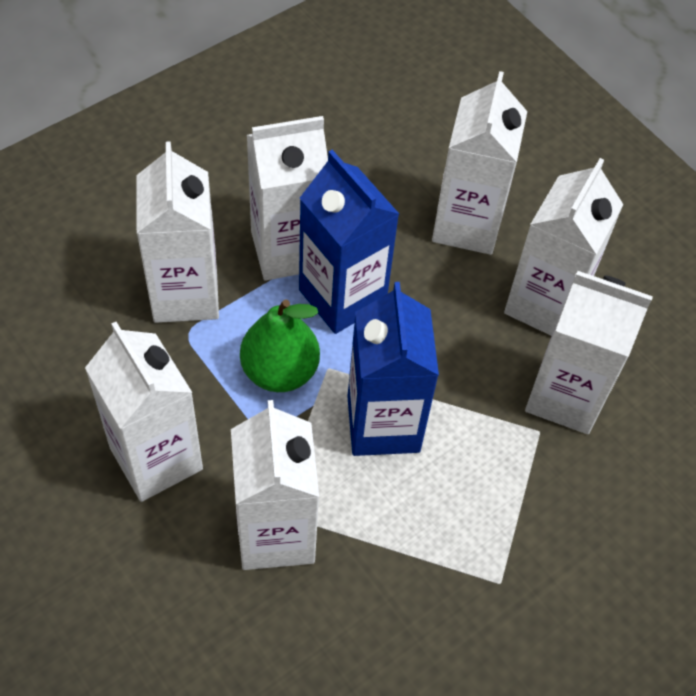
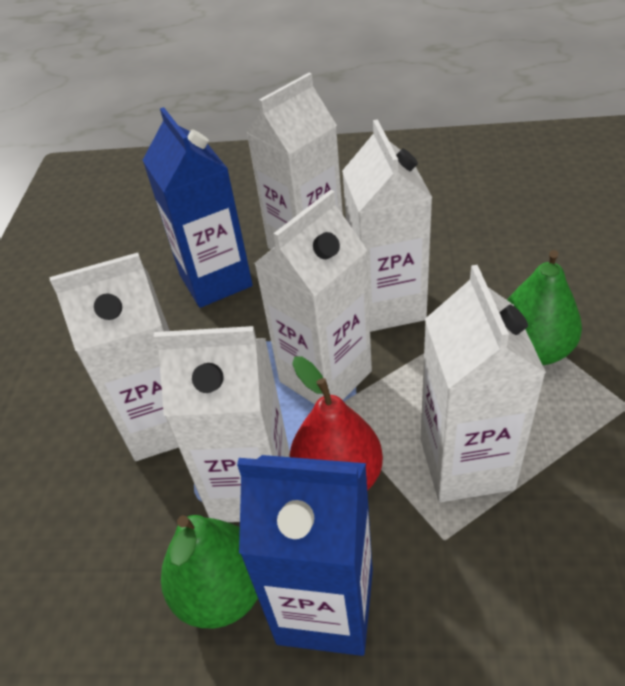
green pear: 1 -> 2
red pear: 0 -> 1
white carton: 7 -> 6

